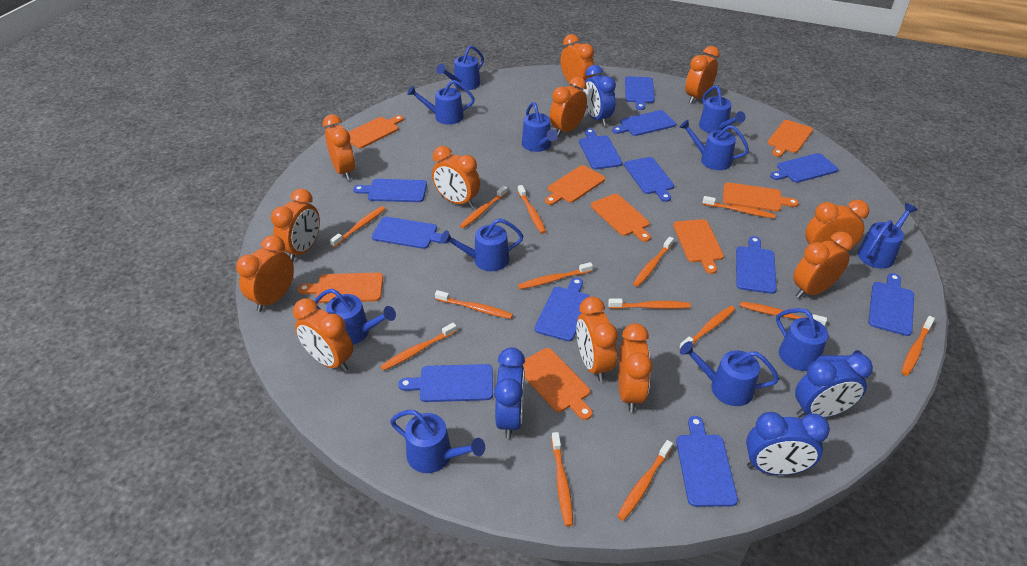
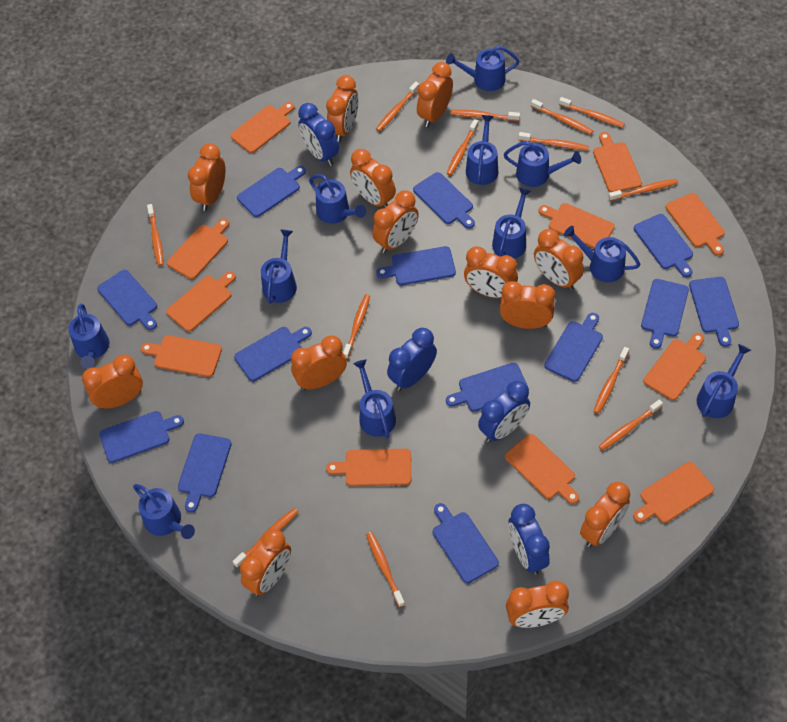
blue cutting board: 12 -> 13
orange clock: 12 -> 13
orange cutting board: 8 -> 11
orange toothbrush: 14 -> 13

